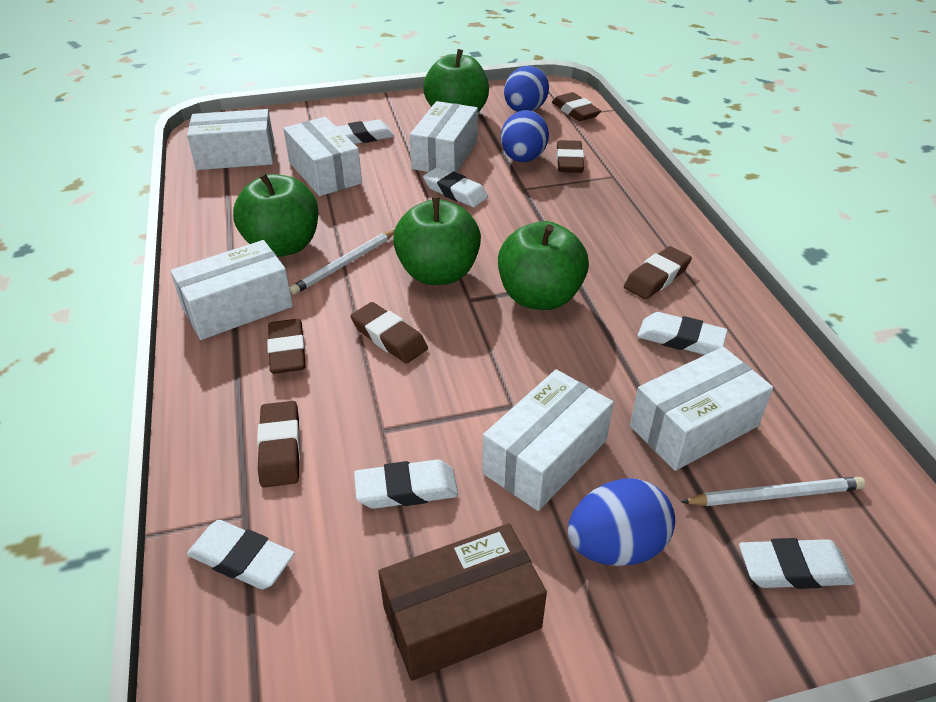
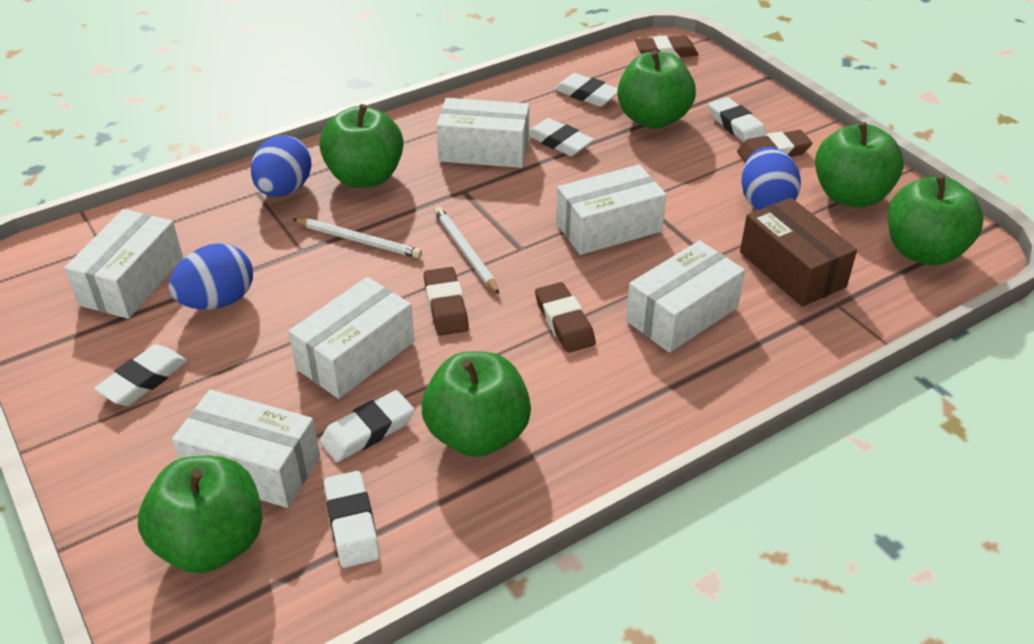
brown eraser: 6 -> 4
green apple: 4 -> 6

